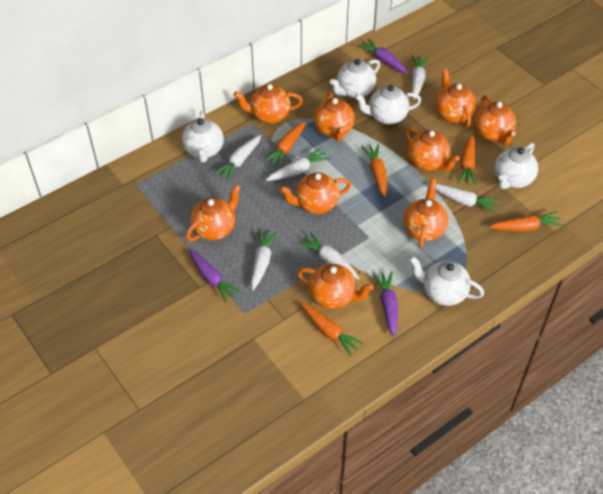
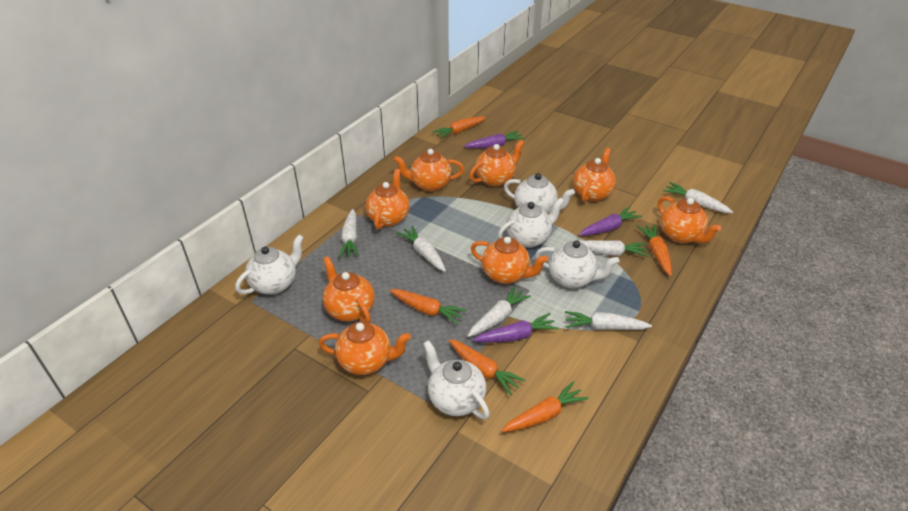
orange teapot: 9 -> 8

